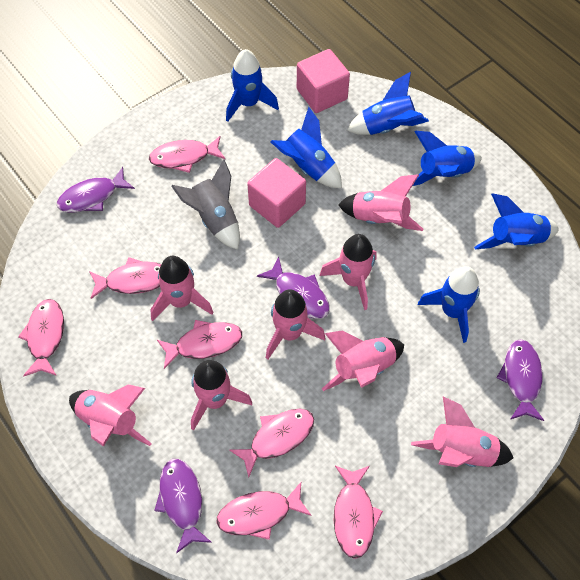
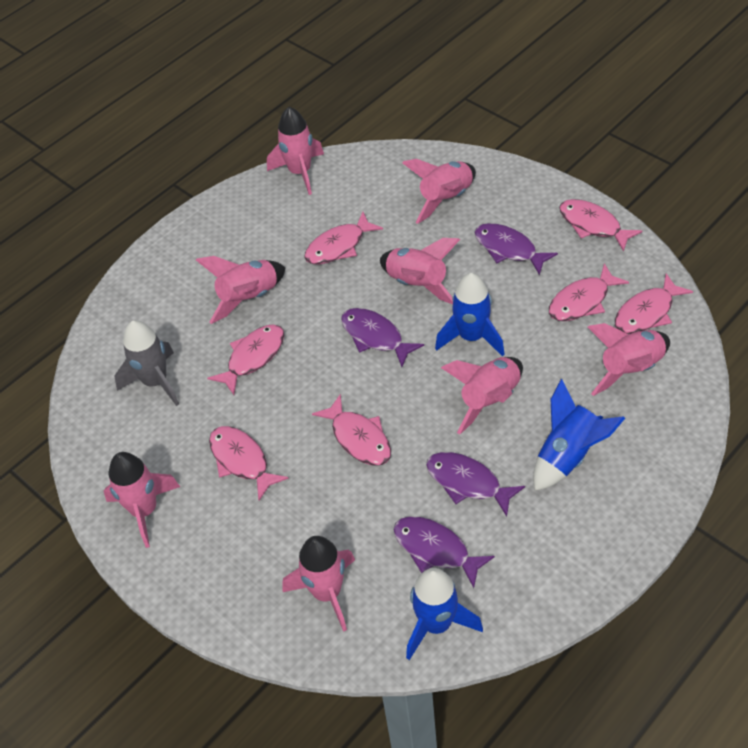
blue rocket: 6 -> 3
pink cube: 2 -> 0

